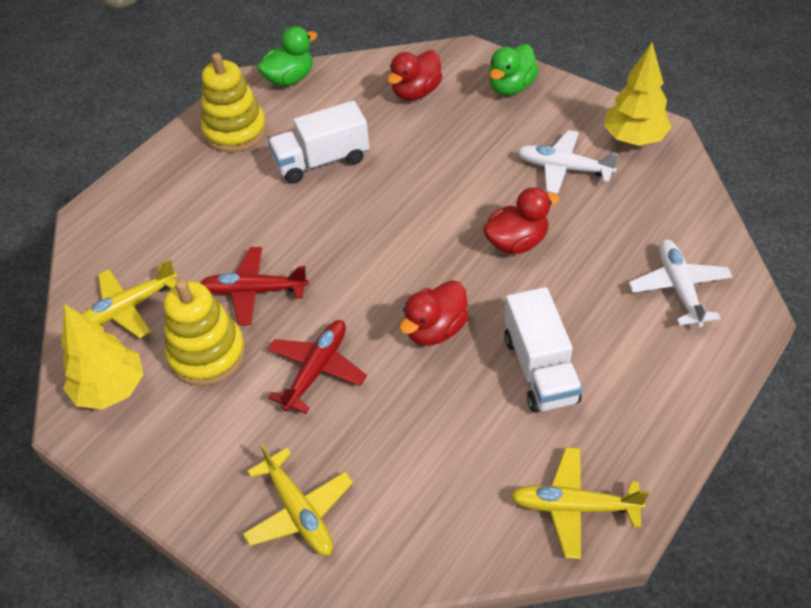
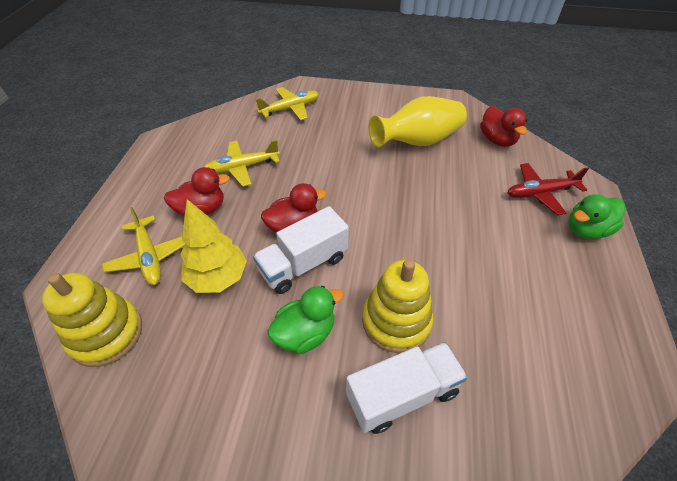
red plane: 2 -> 1
white plane: 2 -> 0
yellow tree: 2 -> 1
yellow vase: 0 -> 1

